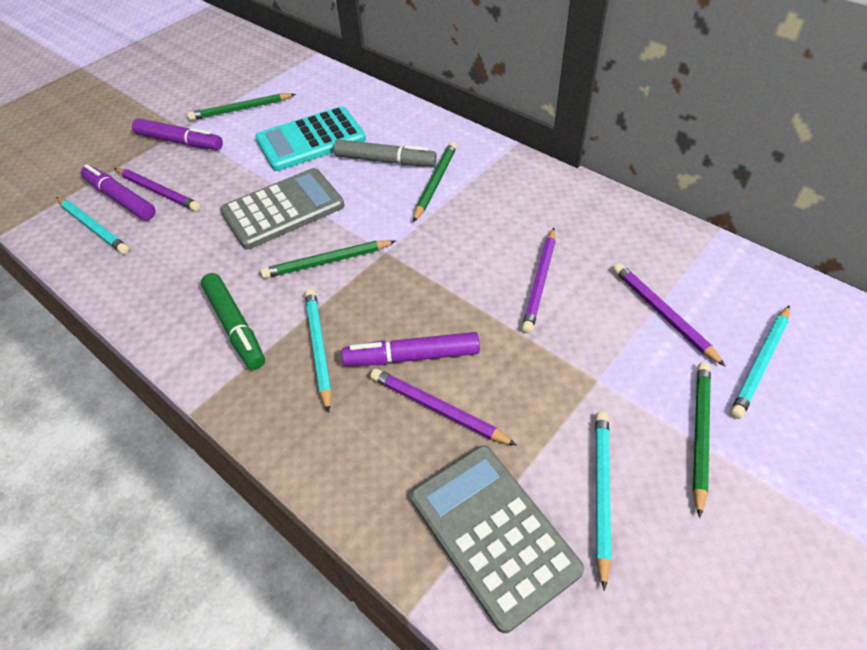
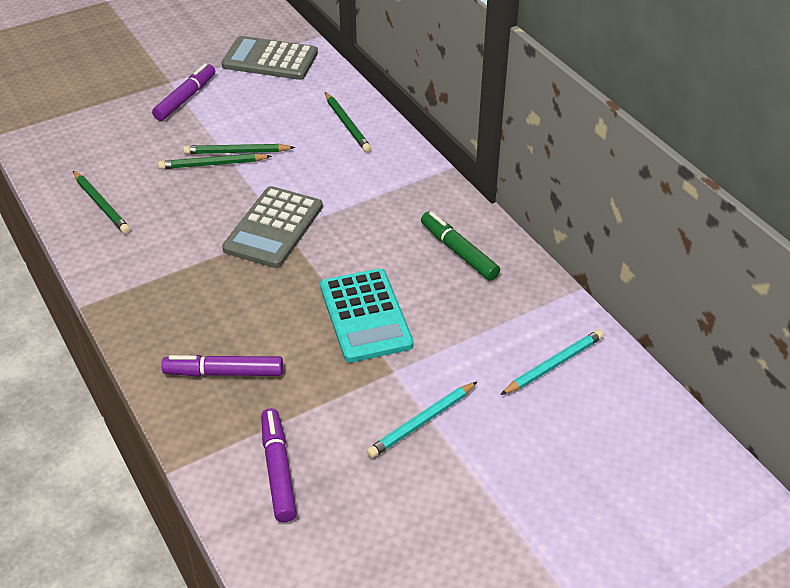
grey marker: 1 -> 0
purple pencil: 4 -> 0
turquoise pencil: 4 -> 2

